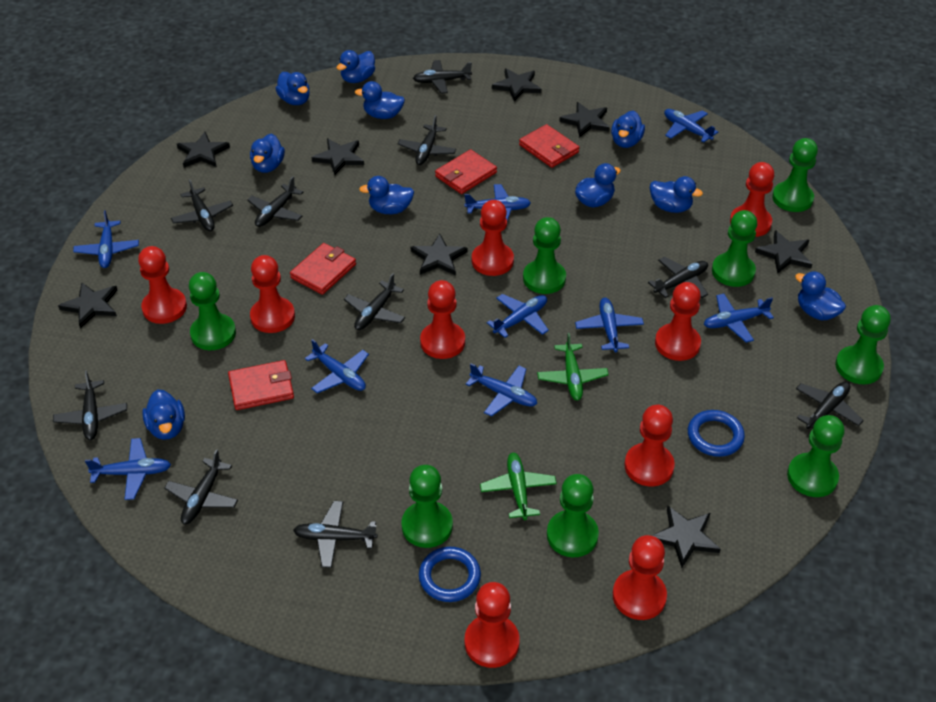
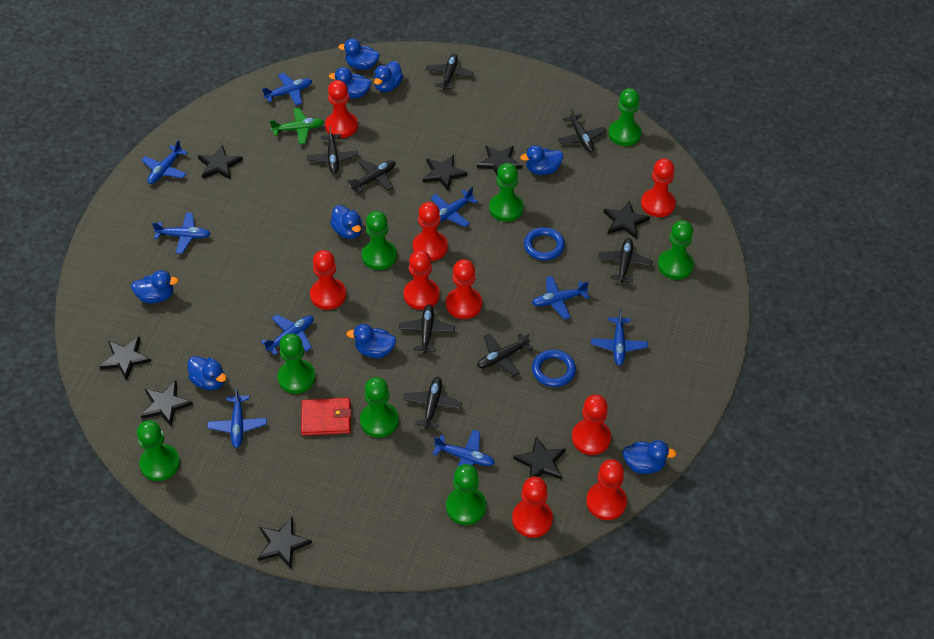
black plane: 10 -> 8
blue duck: 10 -> 9
green plane: 2 -> 1
red wallet: 4 -> 1

